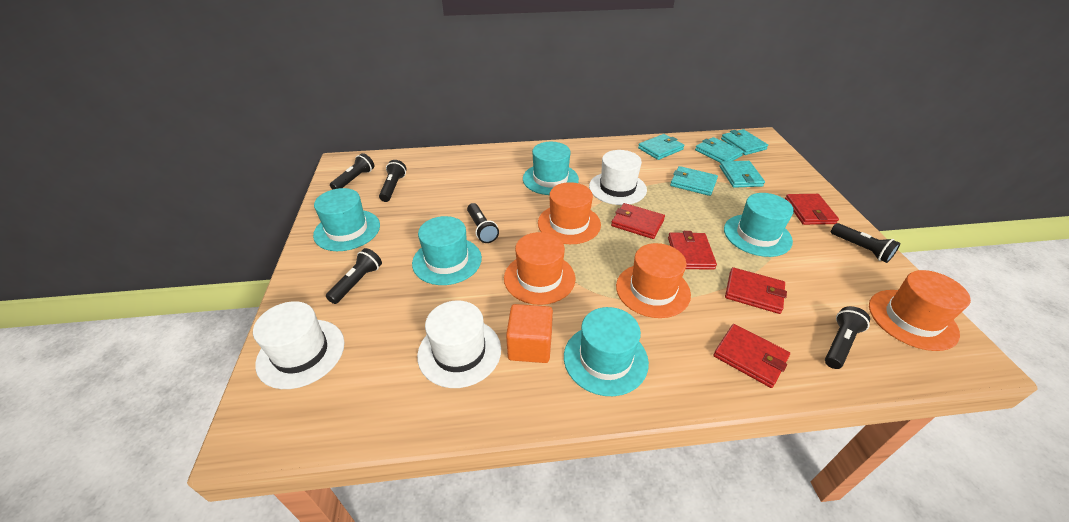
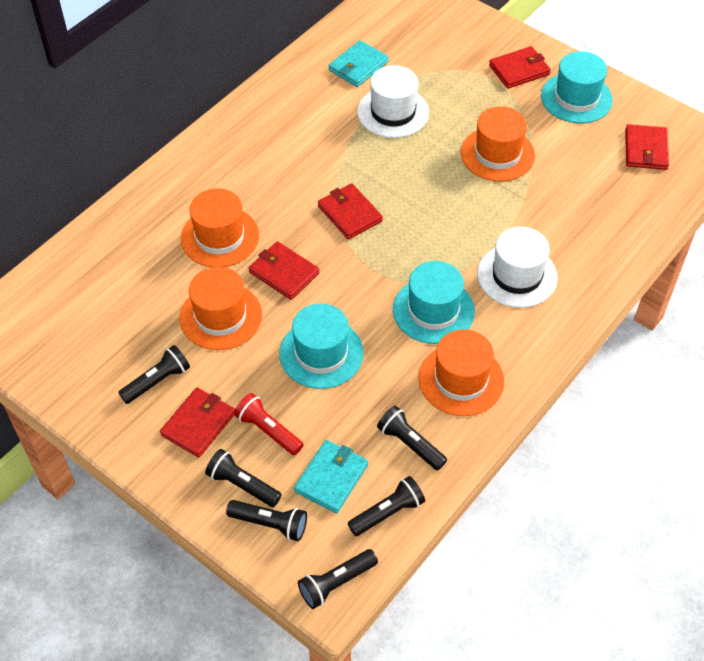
orange cube: 1 -> 0
red flashlight: 0 -> 1
turquoise hat: 5 -> 3
turquoise wallet: 5 -> 2
white hat: 3 -> 2

